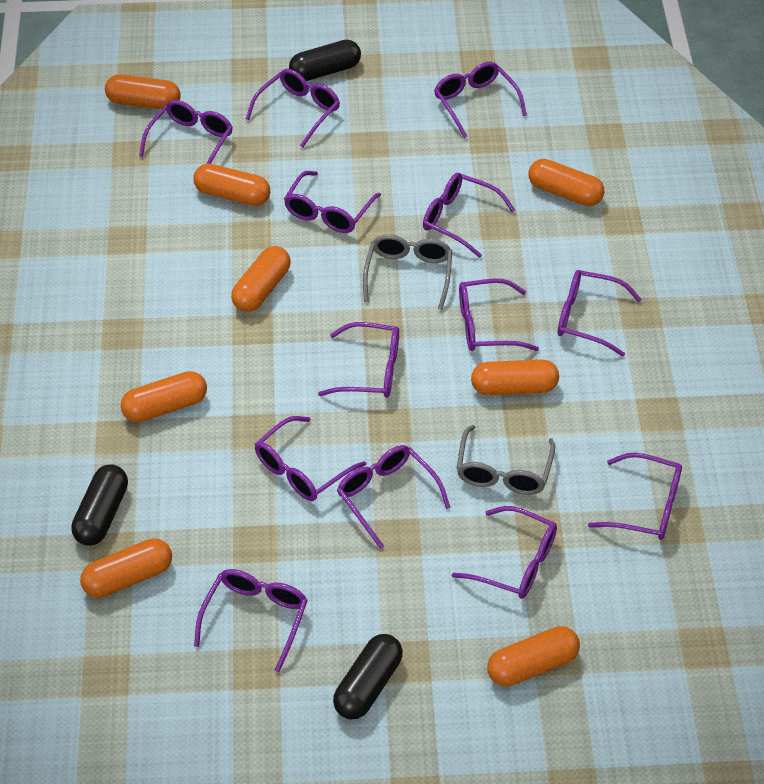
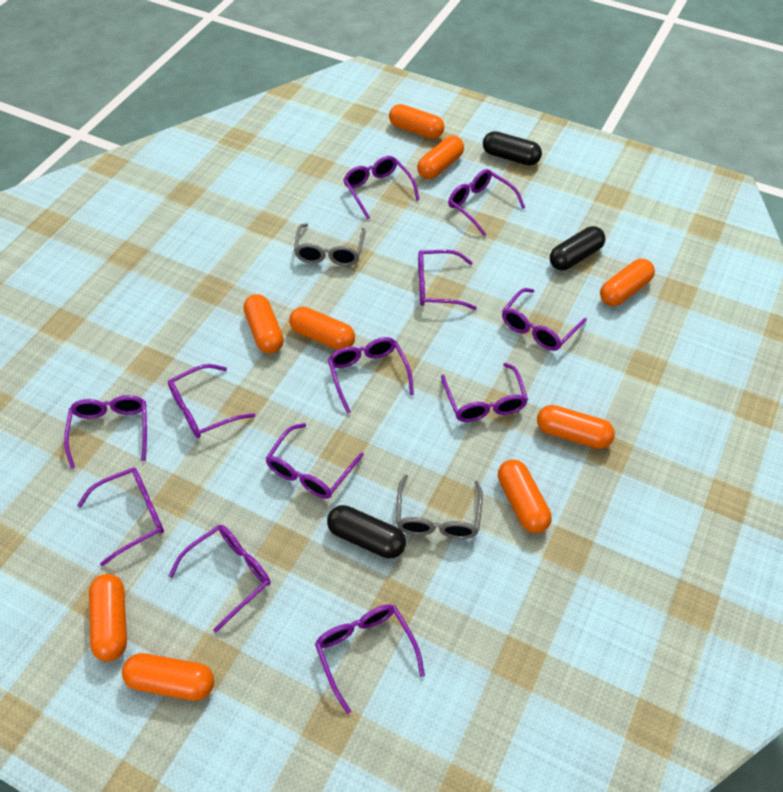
orange capsule: 8 -> 9
purple glasses: 13 -> 12

